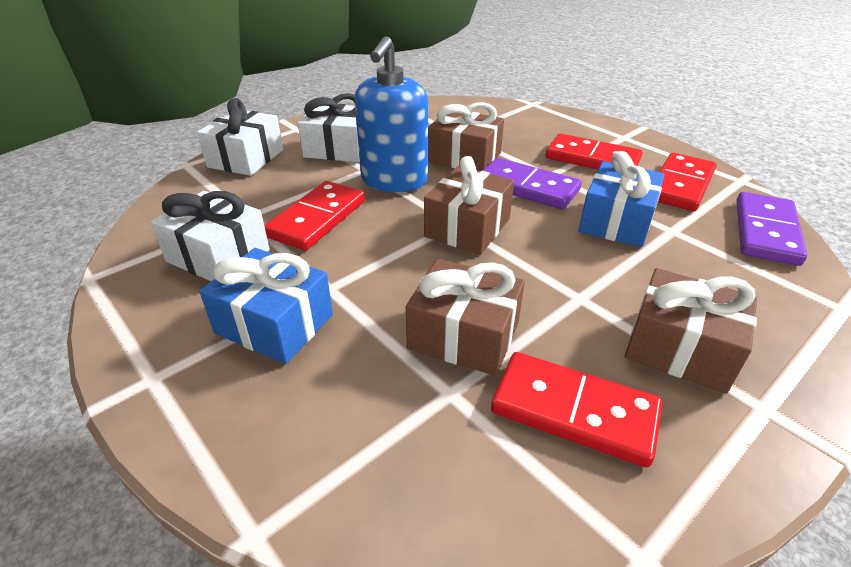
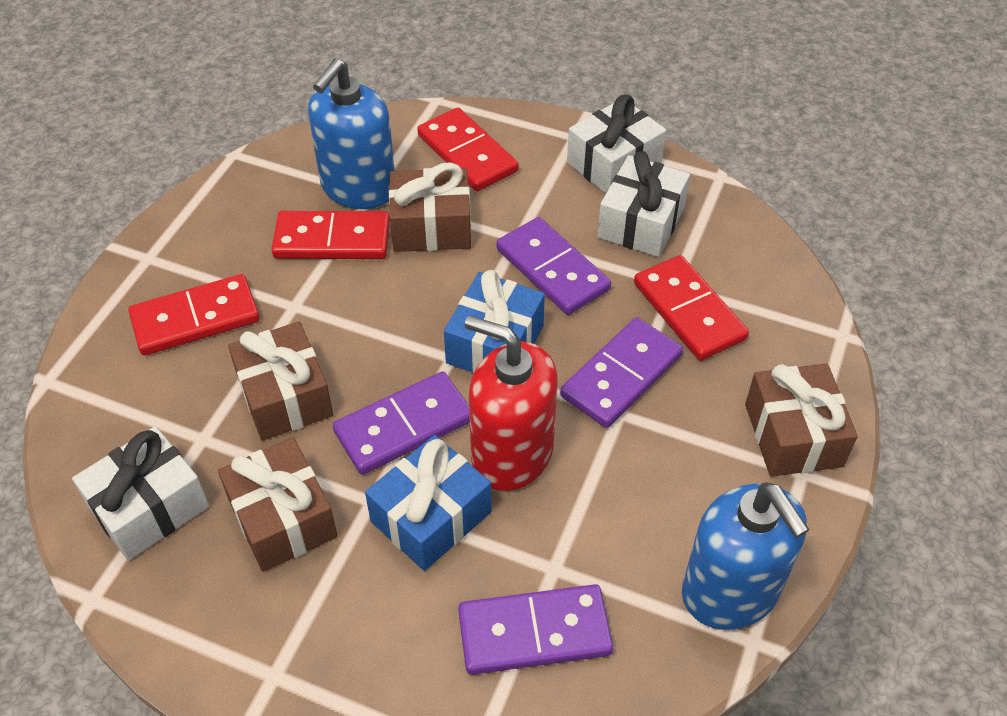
blue soap dispenser: 1 -> 2
purple domino: 2 -> 4
red soap dispenser: 0 -> 1

